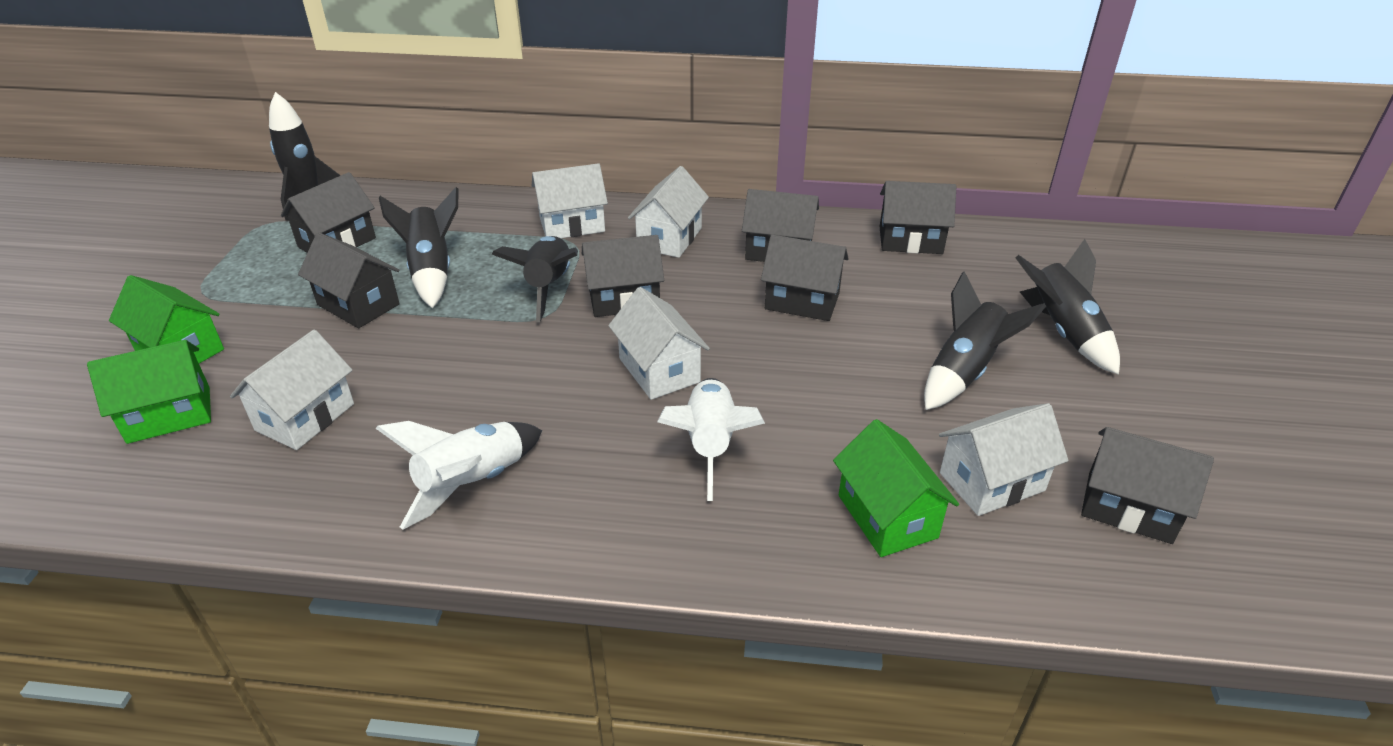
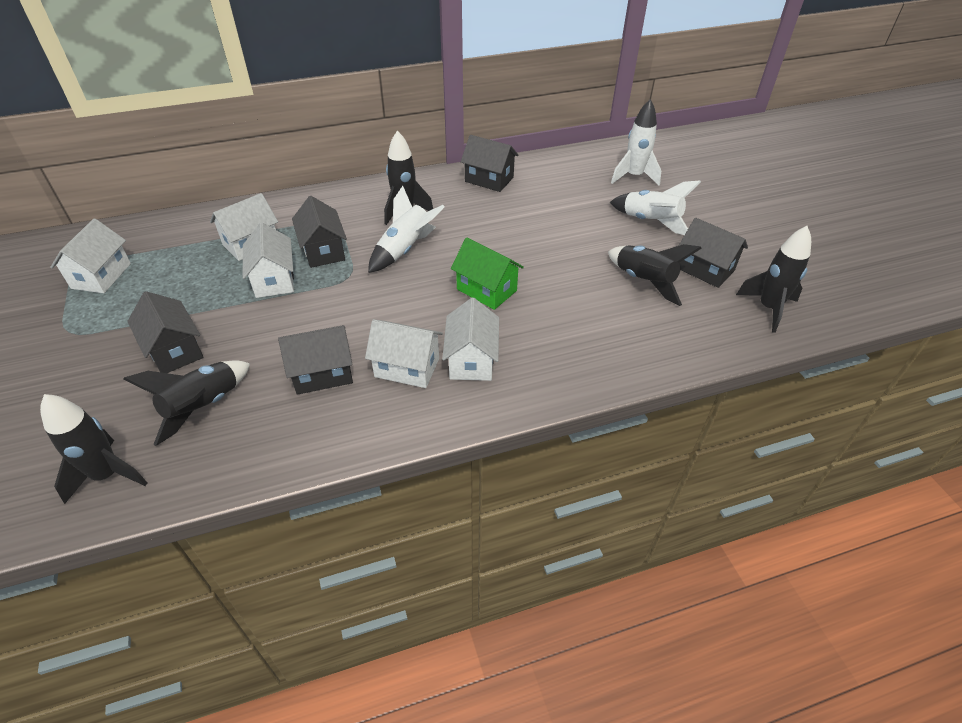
black house: 7 -> 5
green house: 3 -> 1
white rocket: 2 -> 3

